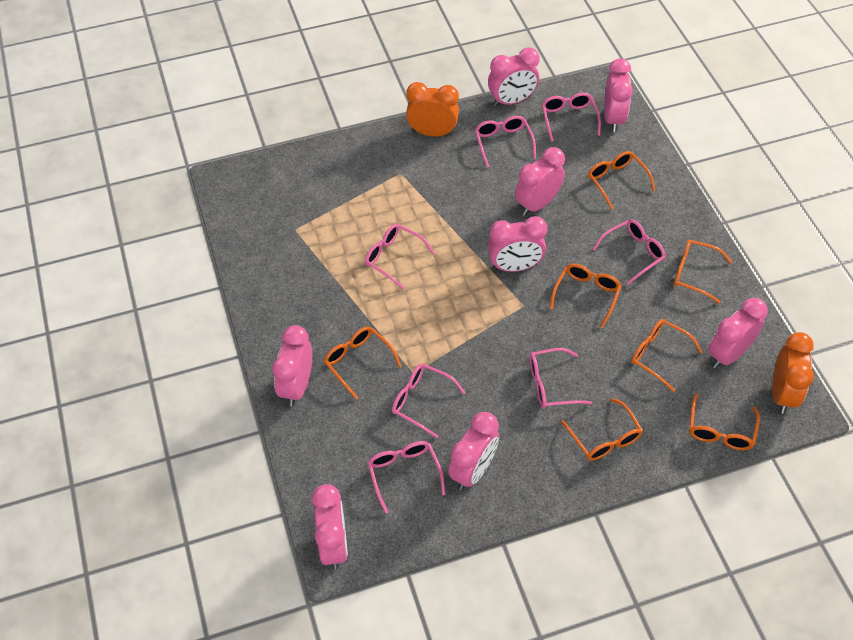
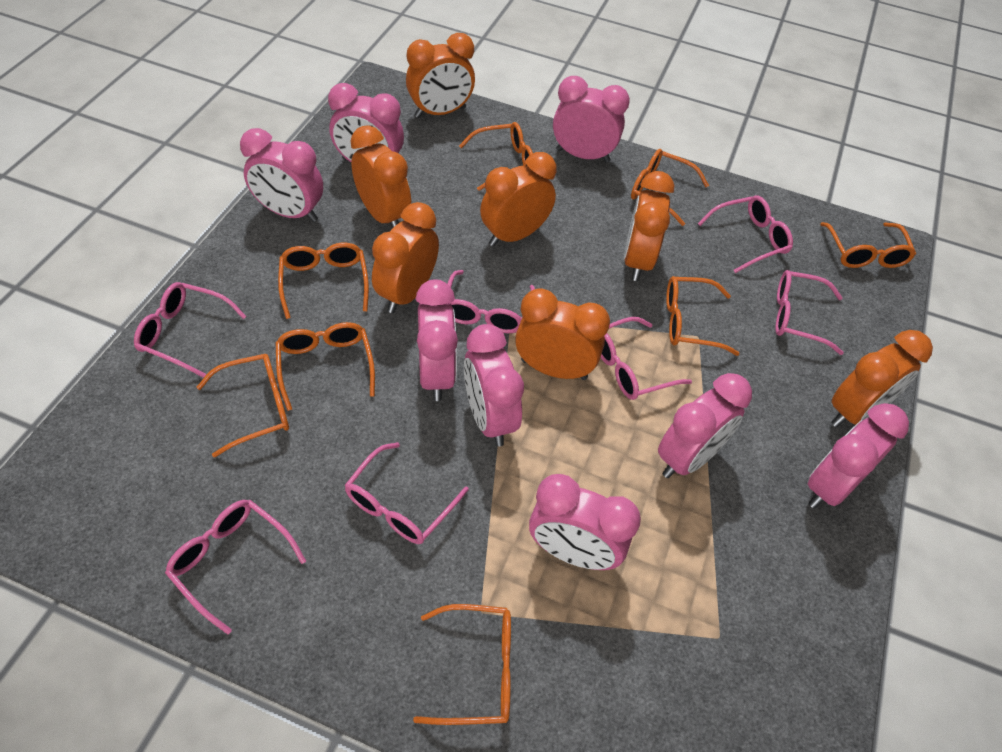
orange clock: 2 -> 7
orange glasses: 7 -> 8

